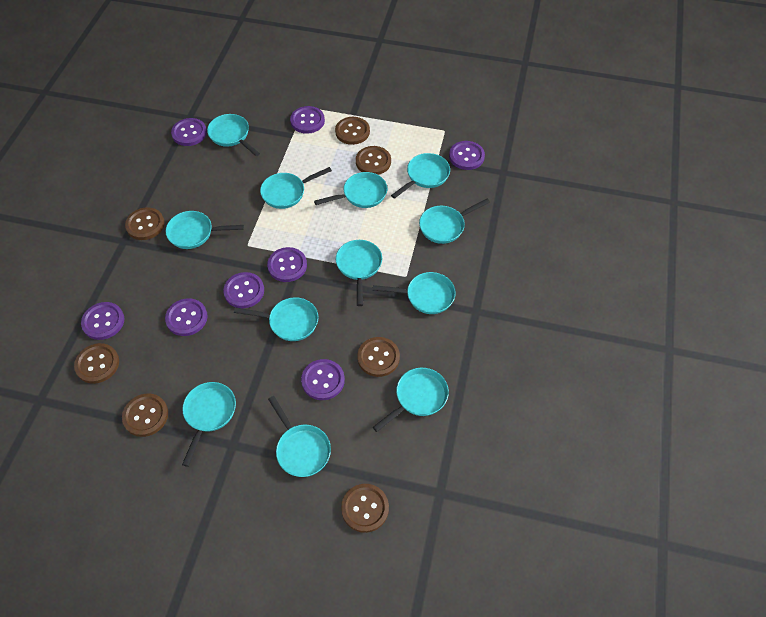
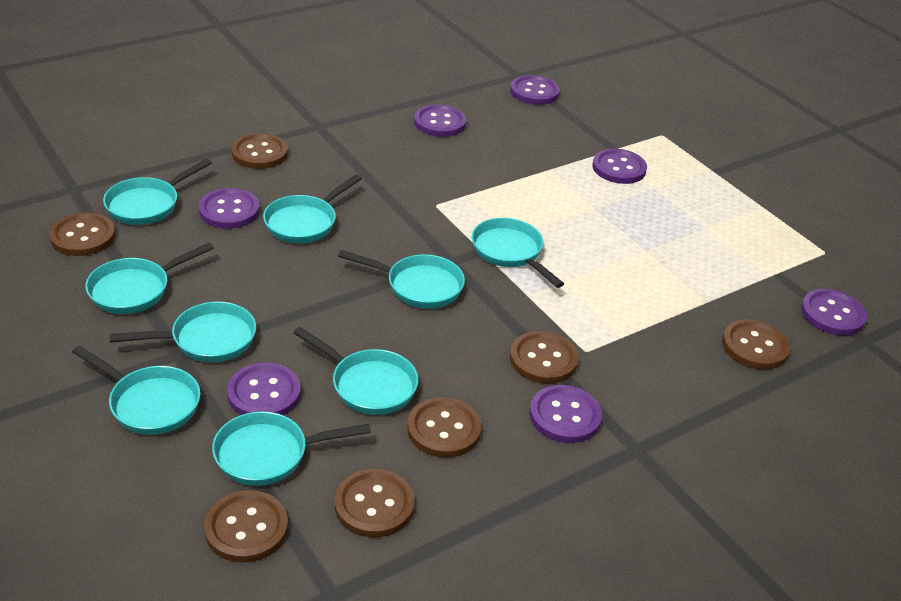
purple button: 8 -> 7
turquoise pan: 12 -> 9

